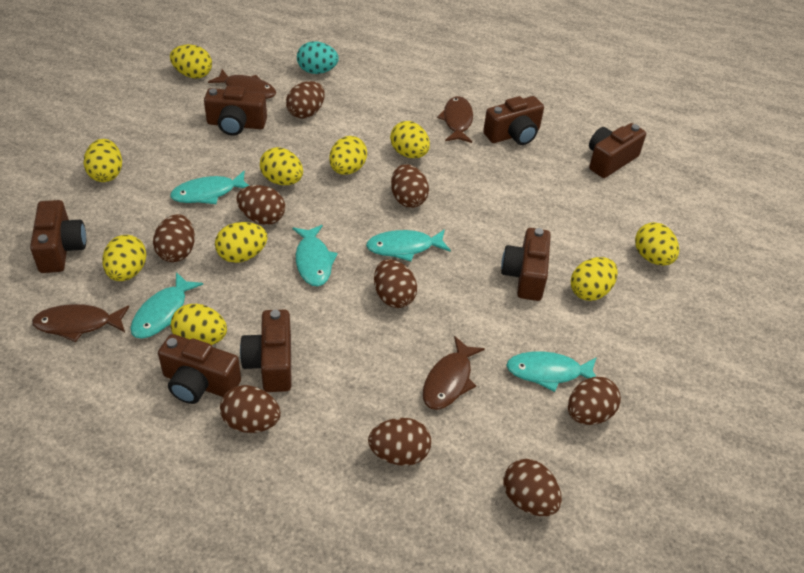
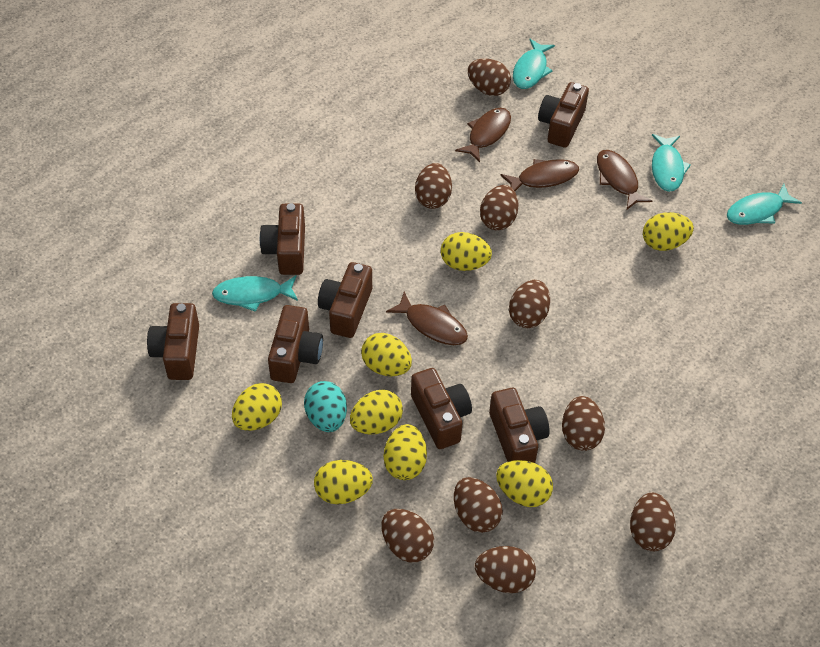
turquoise fish: 5 -> 4
yellow egg: 10 -> 8

